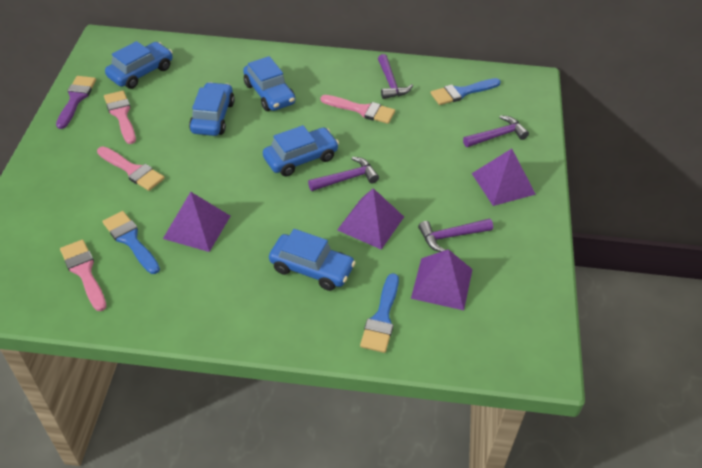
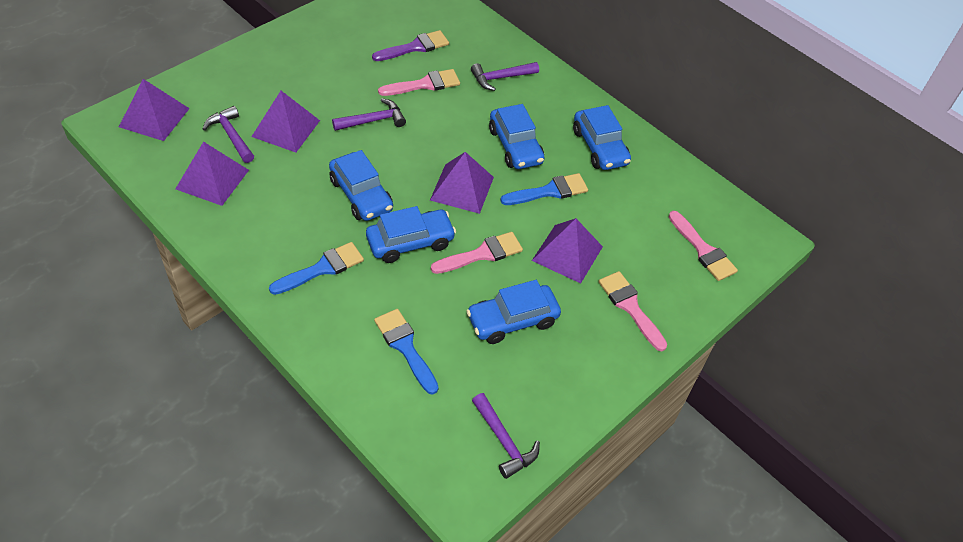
purple pyramid: 4 -> 5

